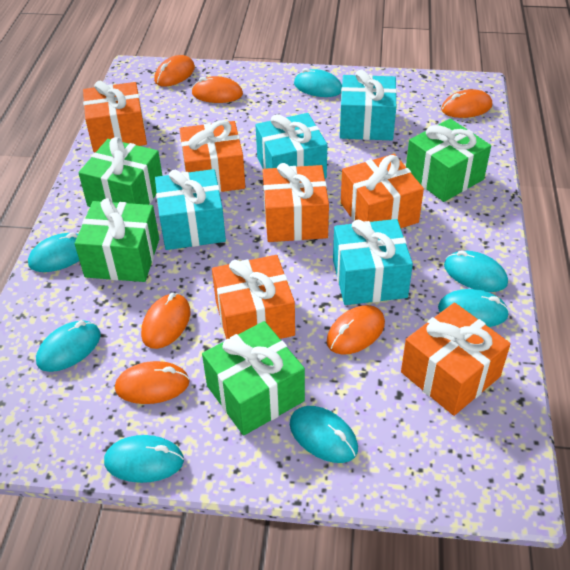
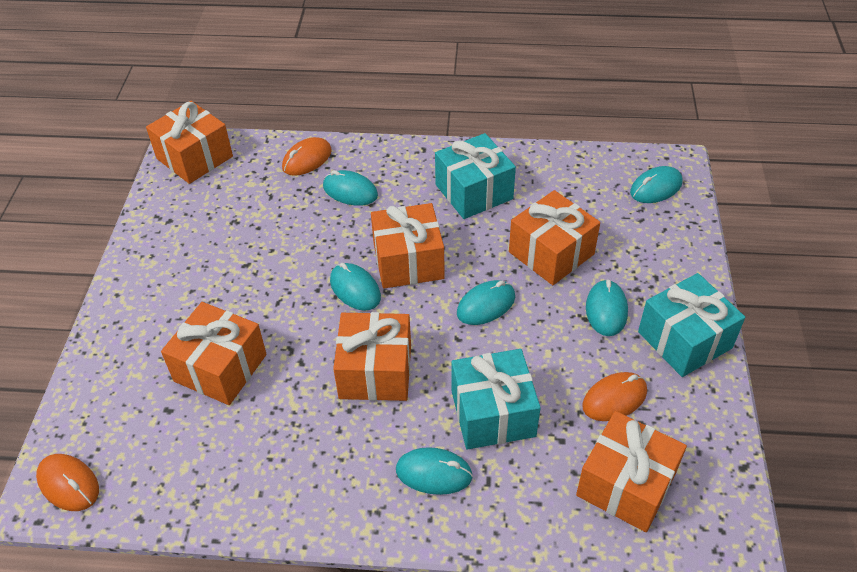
green gift: 4 -> 0
orange mouse: 6 -> 3
turquoise gift: 4 -> 3
turquoise mouse: 7 -> 6

